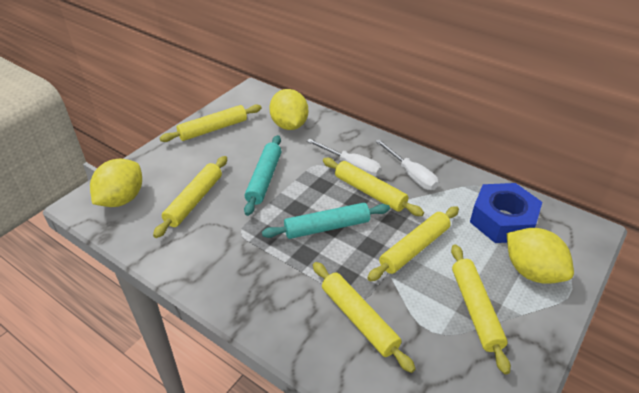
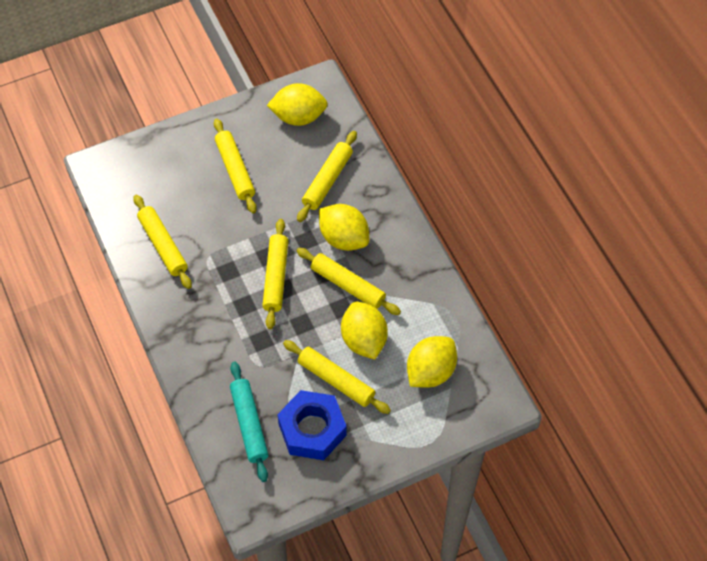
turquoise rolling pin: 2 -> 1
white screwdriver: 2 -> 0
yellow lemon: 3 -> 4

